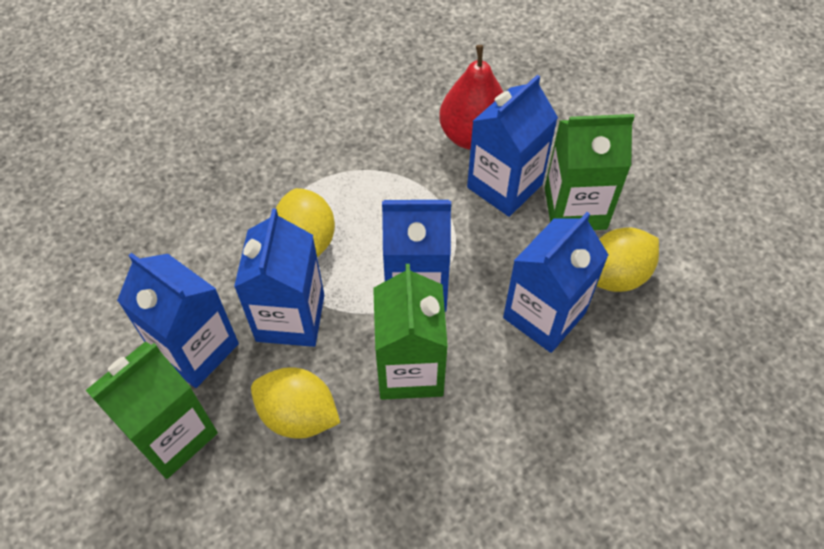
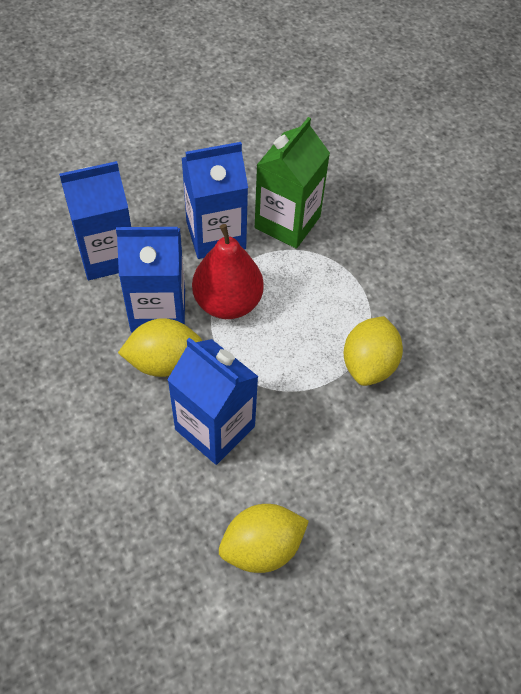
blue carton: 5 -> 4
green carton: 3 -> 1

